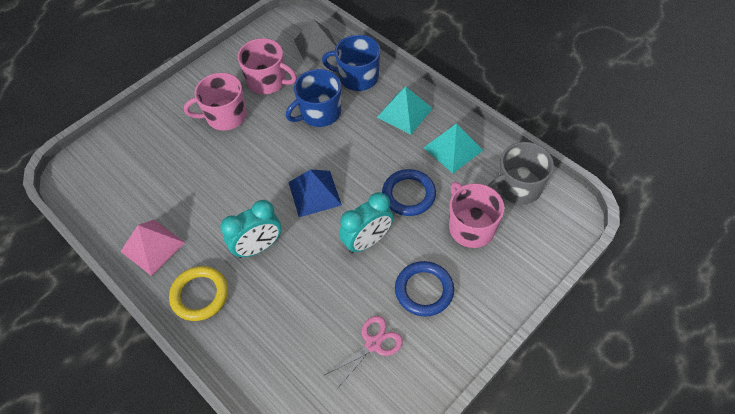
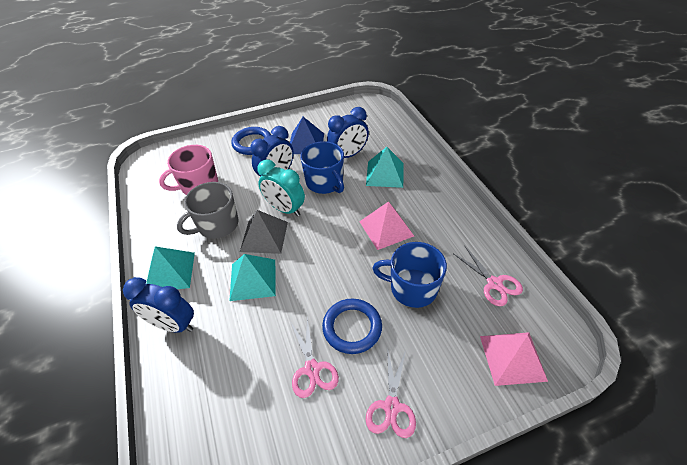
blue clock: 0 -> 3
pink mug: 3 -> 1
pink pyramid: 1 -> 2
pink scissors: 1 -> 3
turquoise clock: 2 -> 1
turquoise pyramid: 2 -> 3
yellow ring: 1 -> 0

